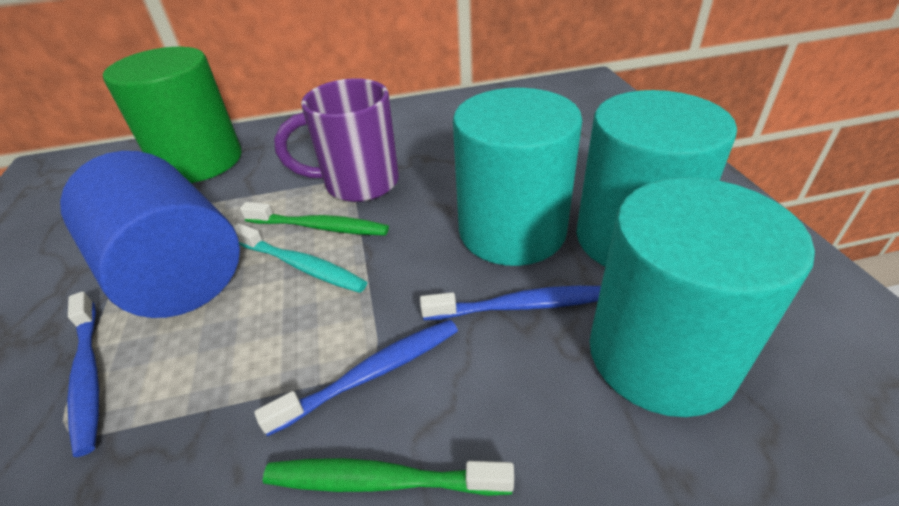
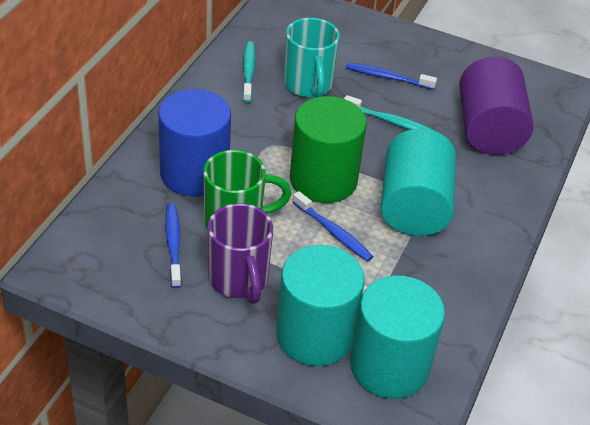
green mug: 0 -> 1
green toothbrush: 2 -> 0
purple cylinder: 0 -> 1
turquoise mug: 0 -> 1
turquoise toothbrush: 1 -> 2

